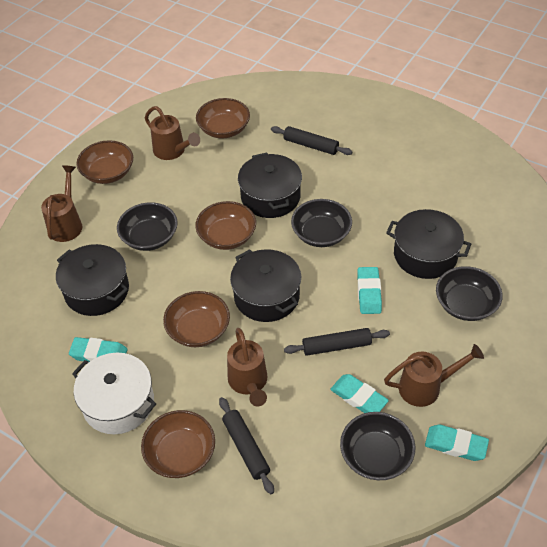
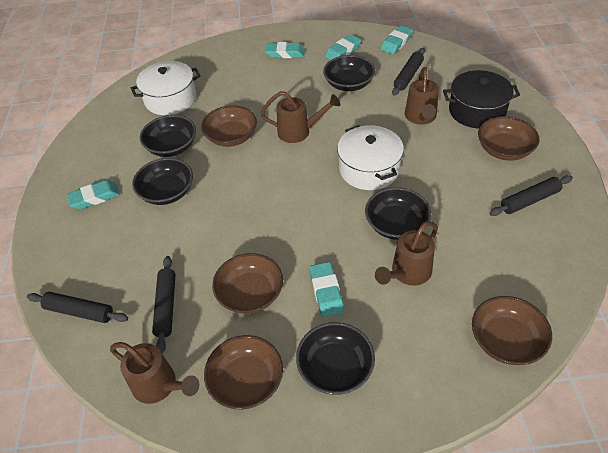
black bowl: 4 -> 5
black pot: 4 -> 1
black rolling pin: 3 -> 4
turquoise eraser: 4 -> 5
white pot: 1 -> 2

